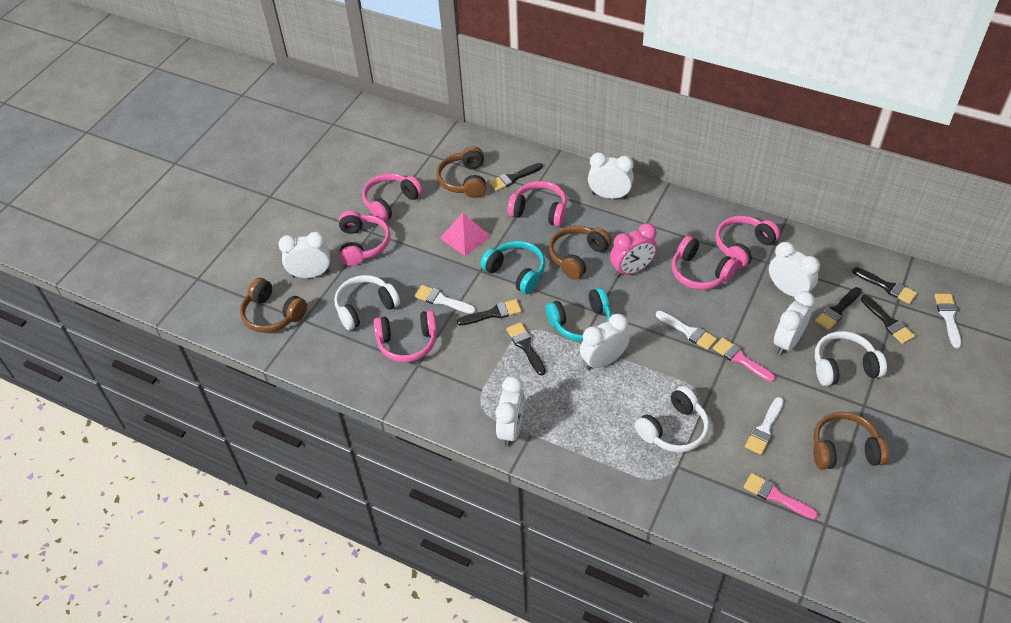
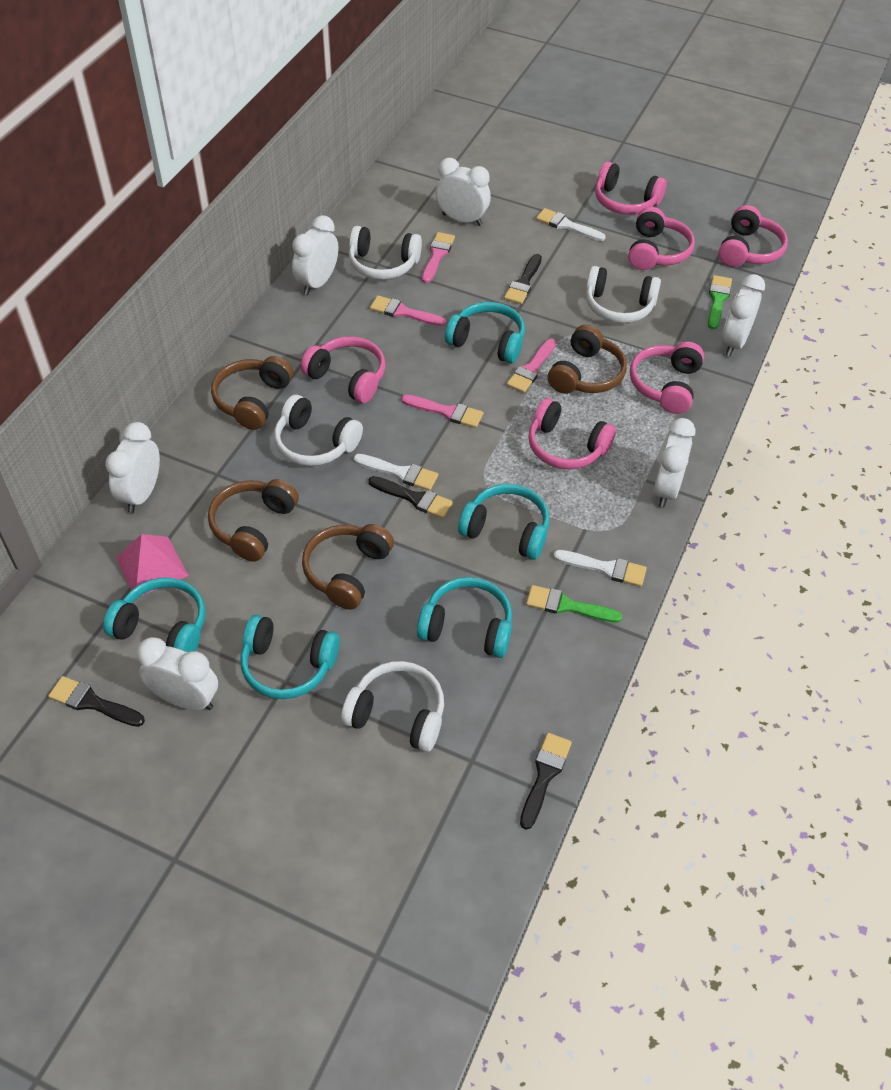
black brush: 6 -> 4
green brush: 0 -> 2
pink brush: 2 -> 4
pink clock: 1 -> 0
turquoise headphones: 2 -> 5
white brush: 4 -> 3
white headphones: 3 -> 4

